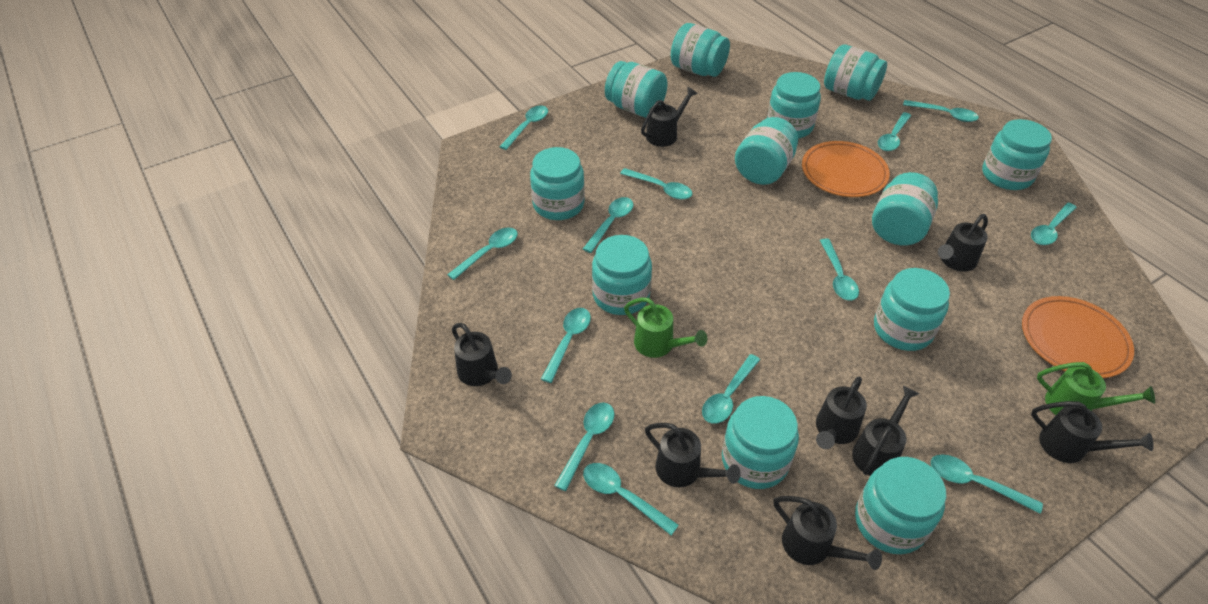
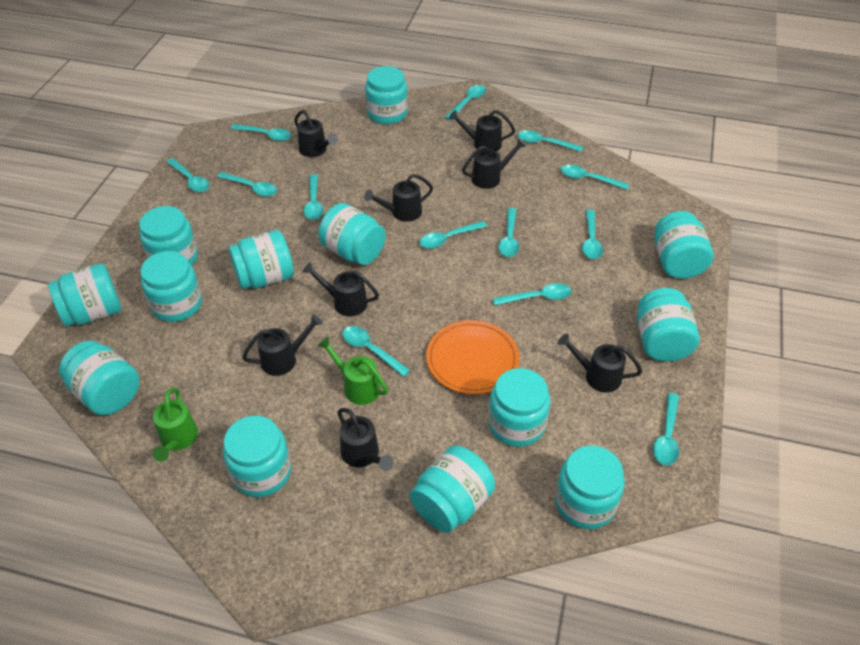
orange plate: 2 -> 1
turquoise jar: 12 -> 13

